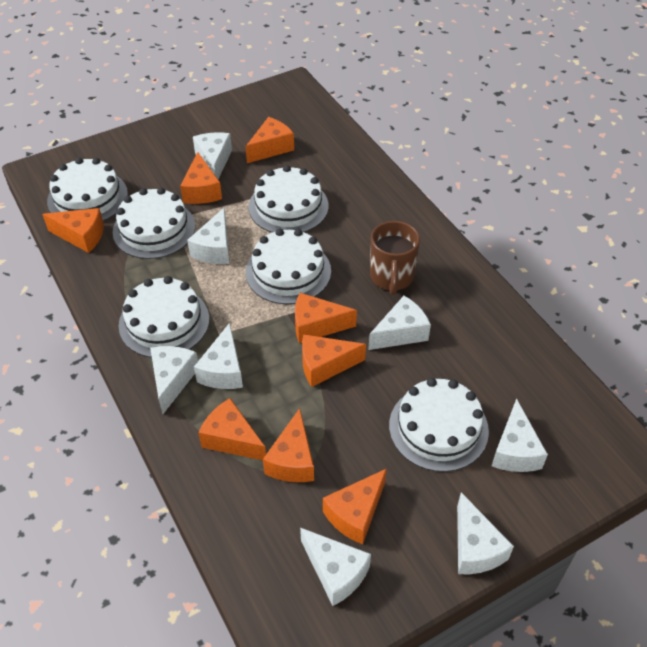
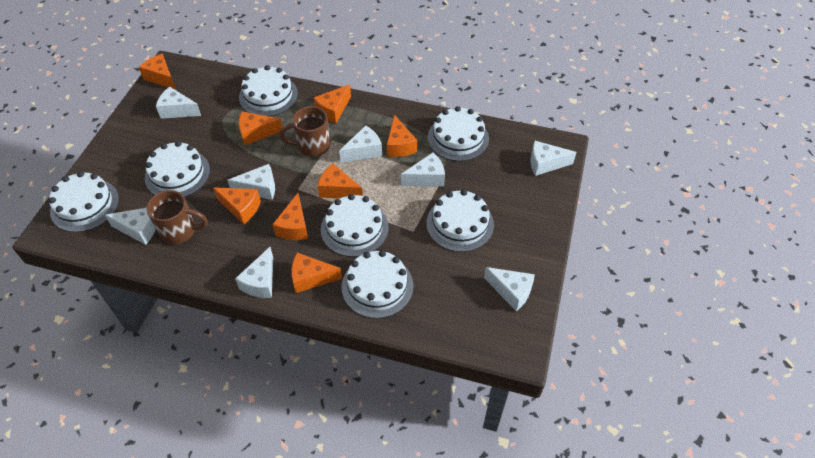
brown mug: 1 -> 2
white cake: 6 -> 7

